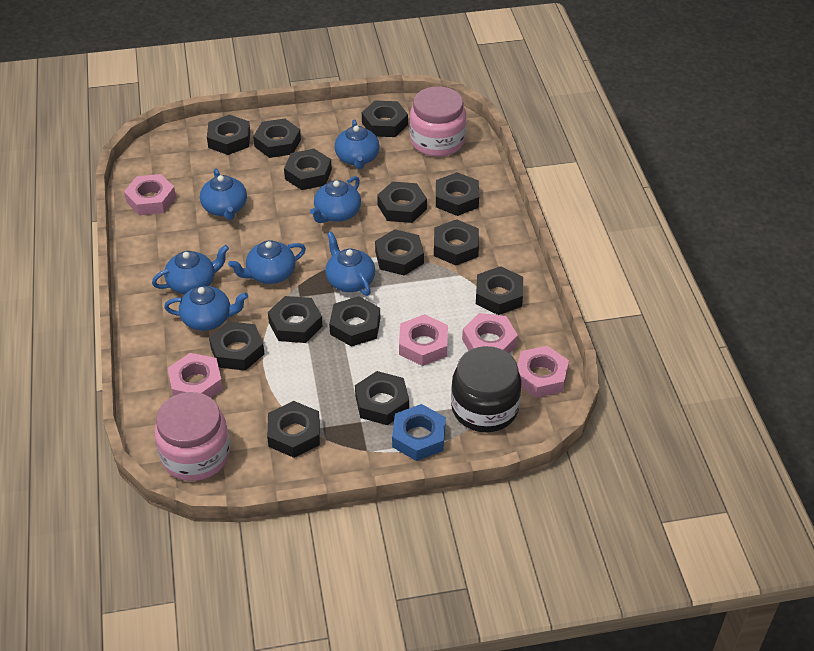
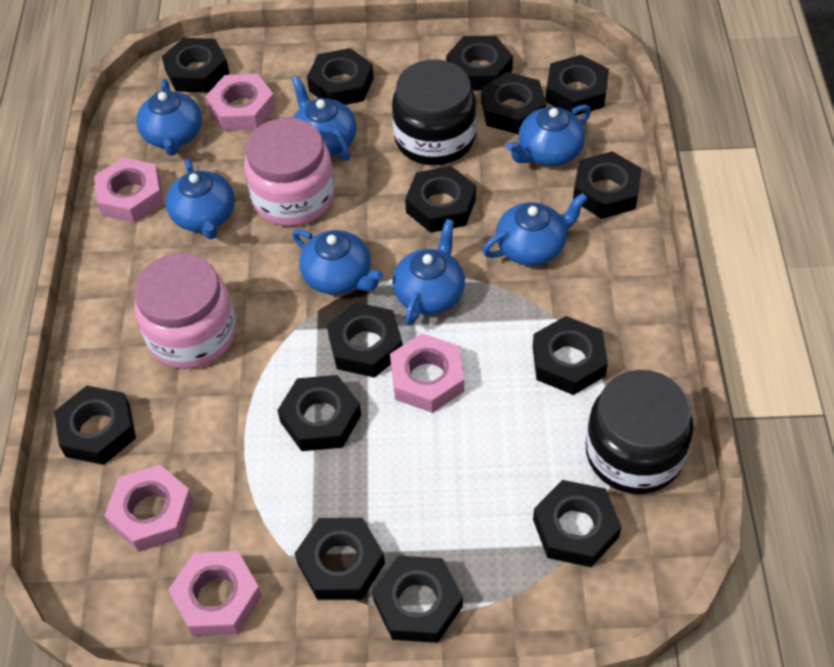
black jar: 1 -> 2
blue nut: 1 -> 0

